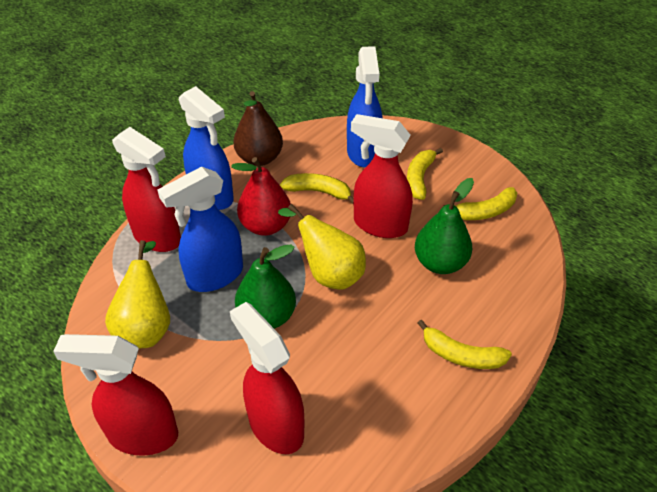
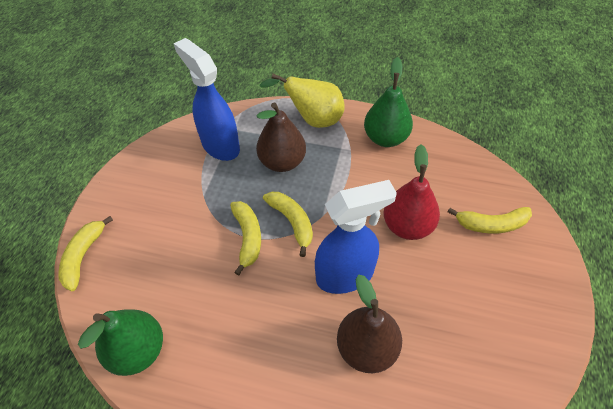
blue spray bottle: 3 -> 2
brown pear: 1 -> 2
red spray bottle: 4 -> 0
yellow pear: 2 -> 1

